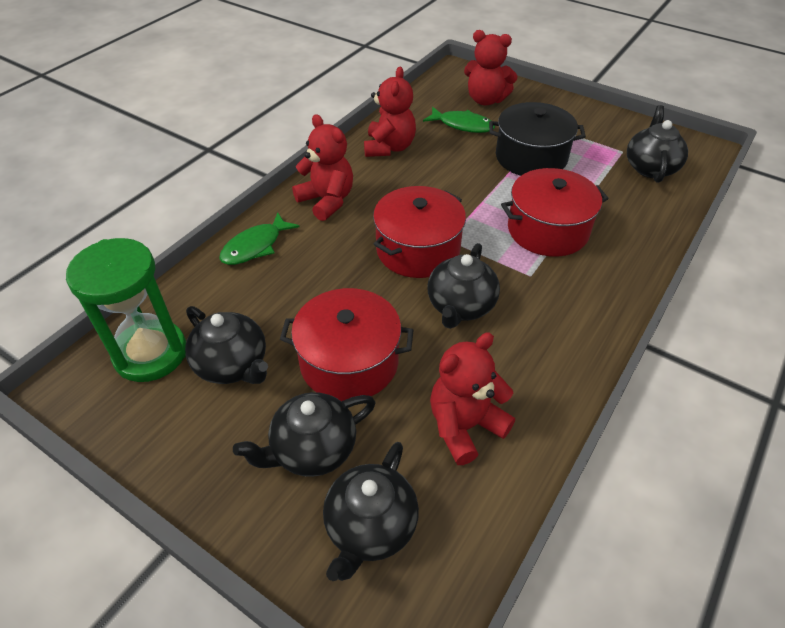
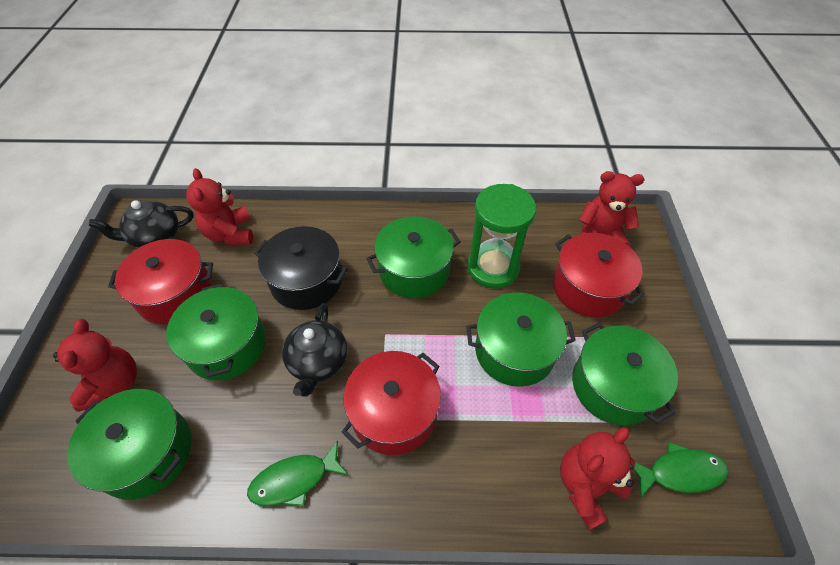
black teapot: 5 -> 2
green pot: 0 -> 5

